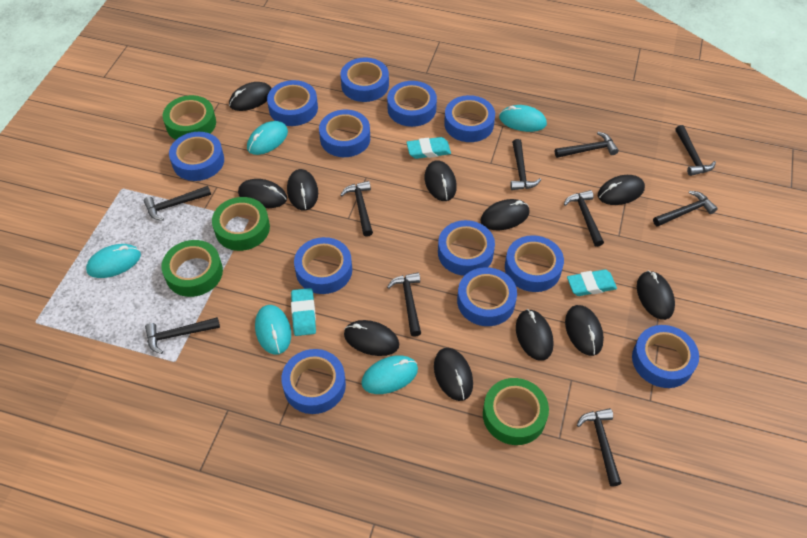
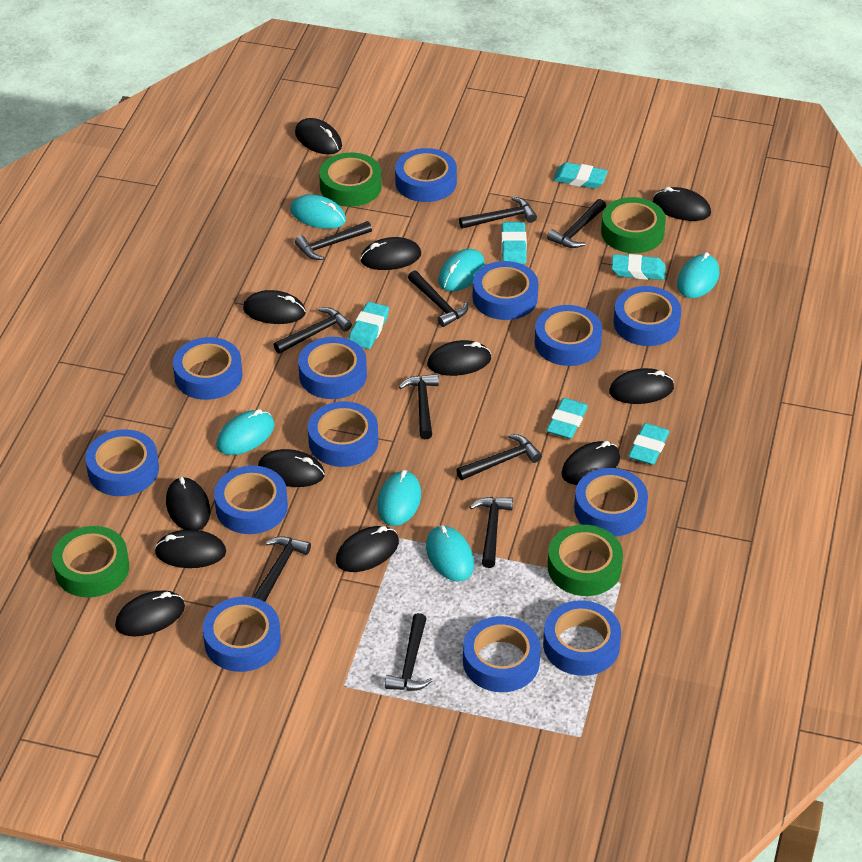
black mouse: 11 -> 12
blue tape: 12 -> 13
turquoise eraser: 3 -> 6
turquoise mouse: 5 -> 6

